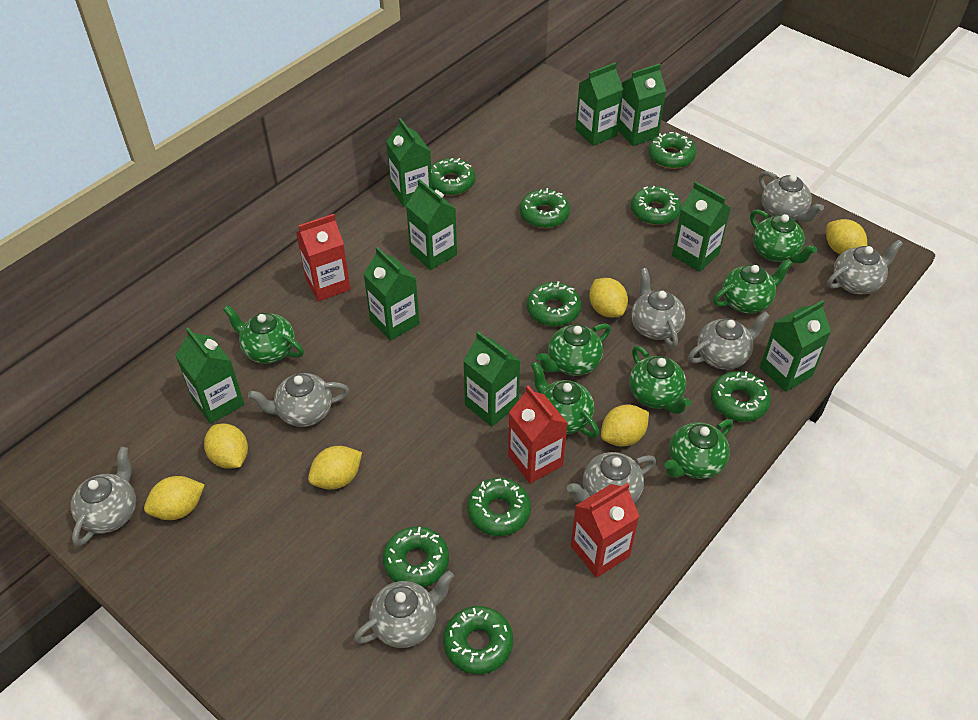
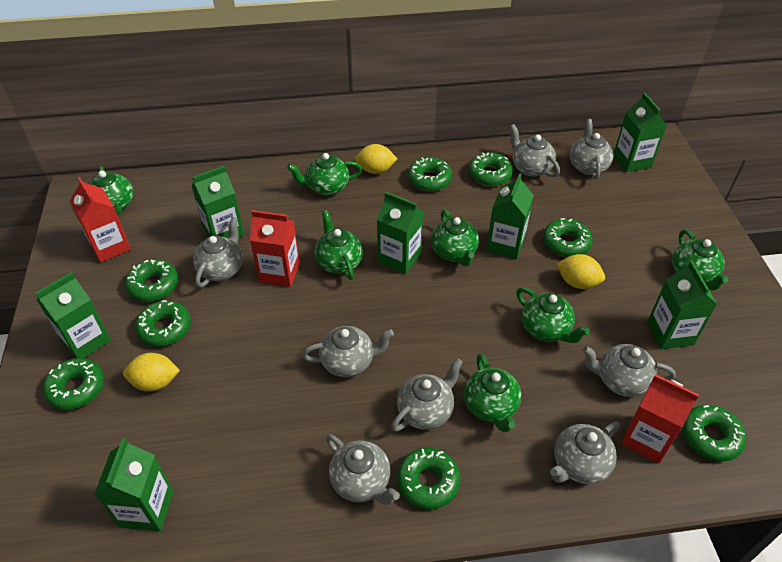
green carton: 9 -> 7
green donut: 9 -> 8
yellow lemon: 6 -> 3

